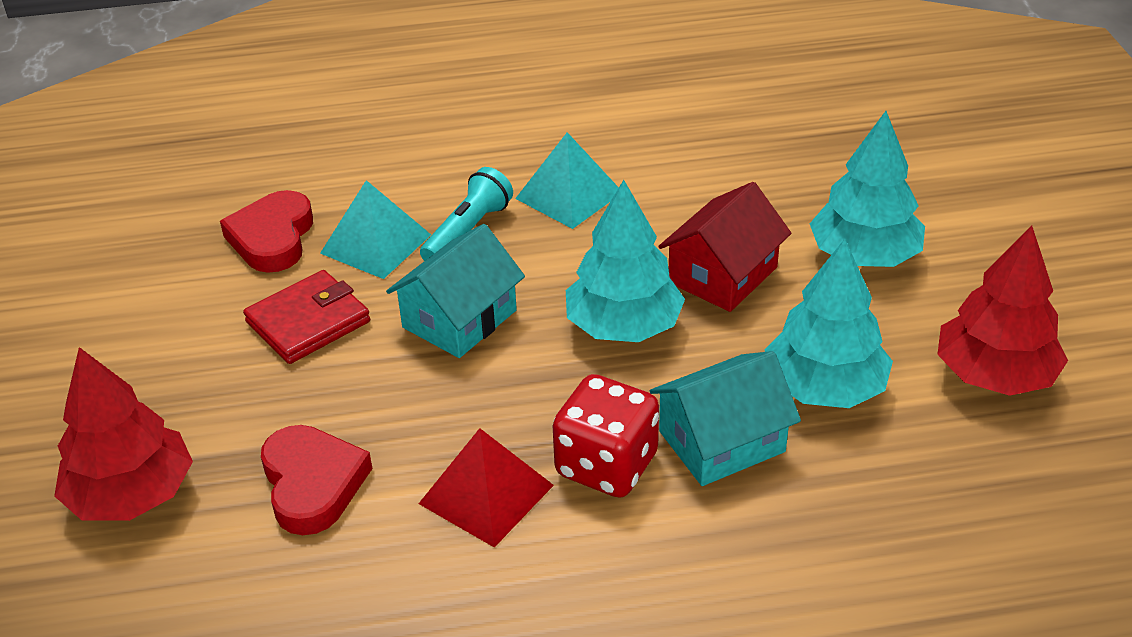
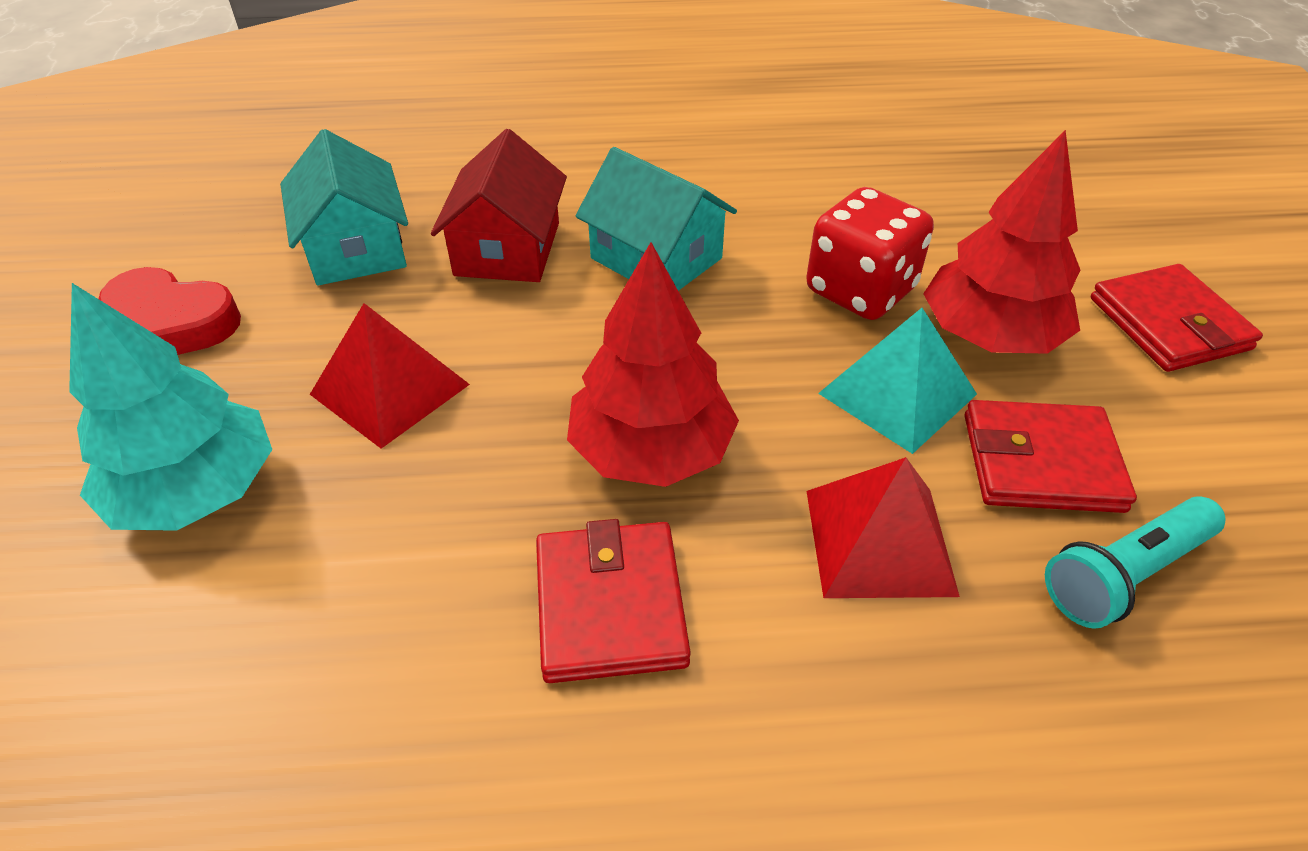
red heart: 2 -> 1
red pyramid: 1 -> 2
red wallet: 1 -> 3
turquoise pyramid: 2 -> 1
turquoise tree: 3 -> 1

